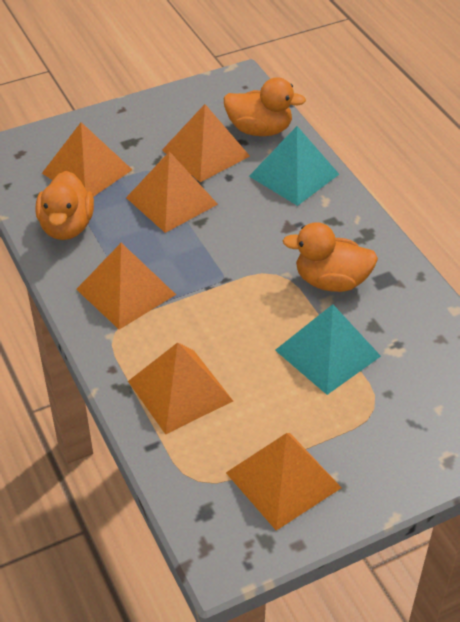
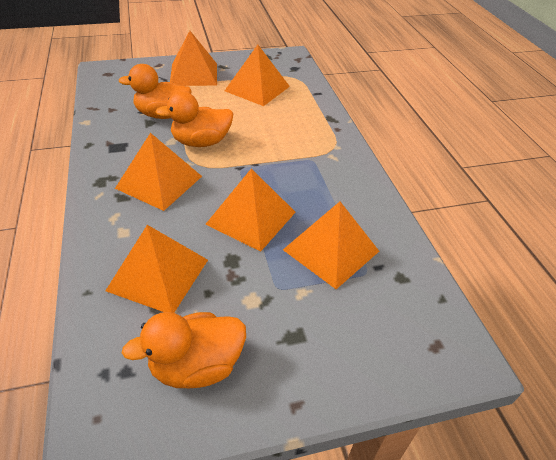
turquoise pyramid: 2 -> 0

